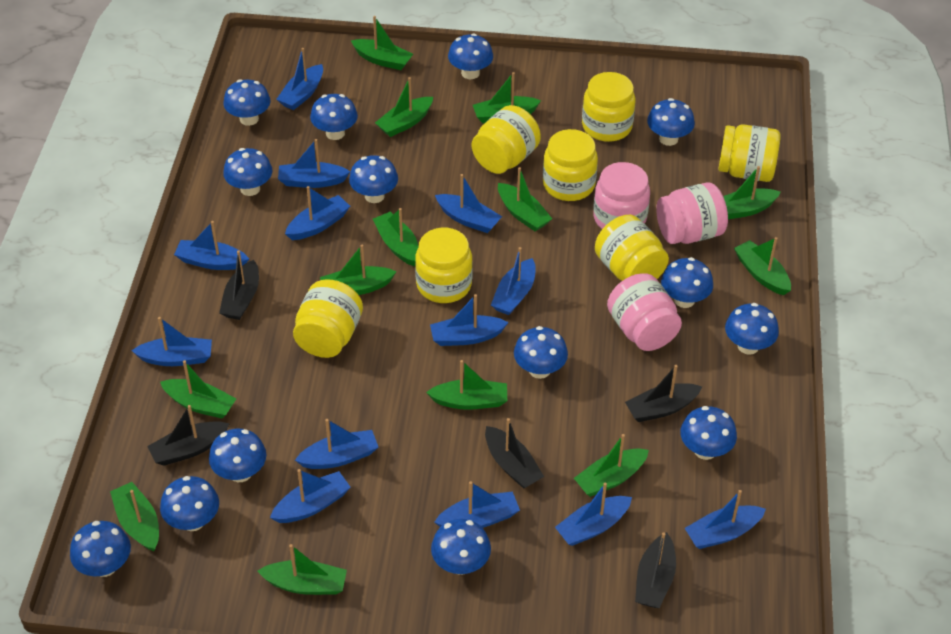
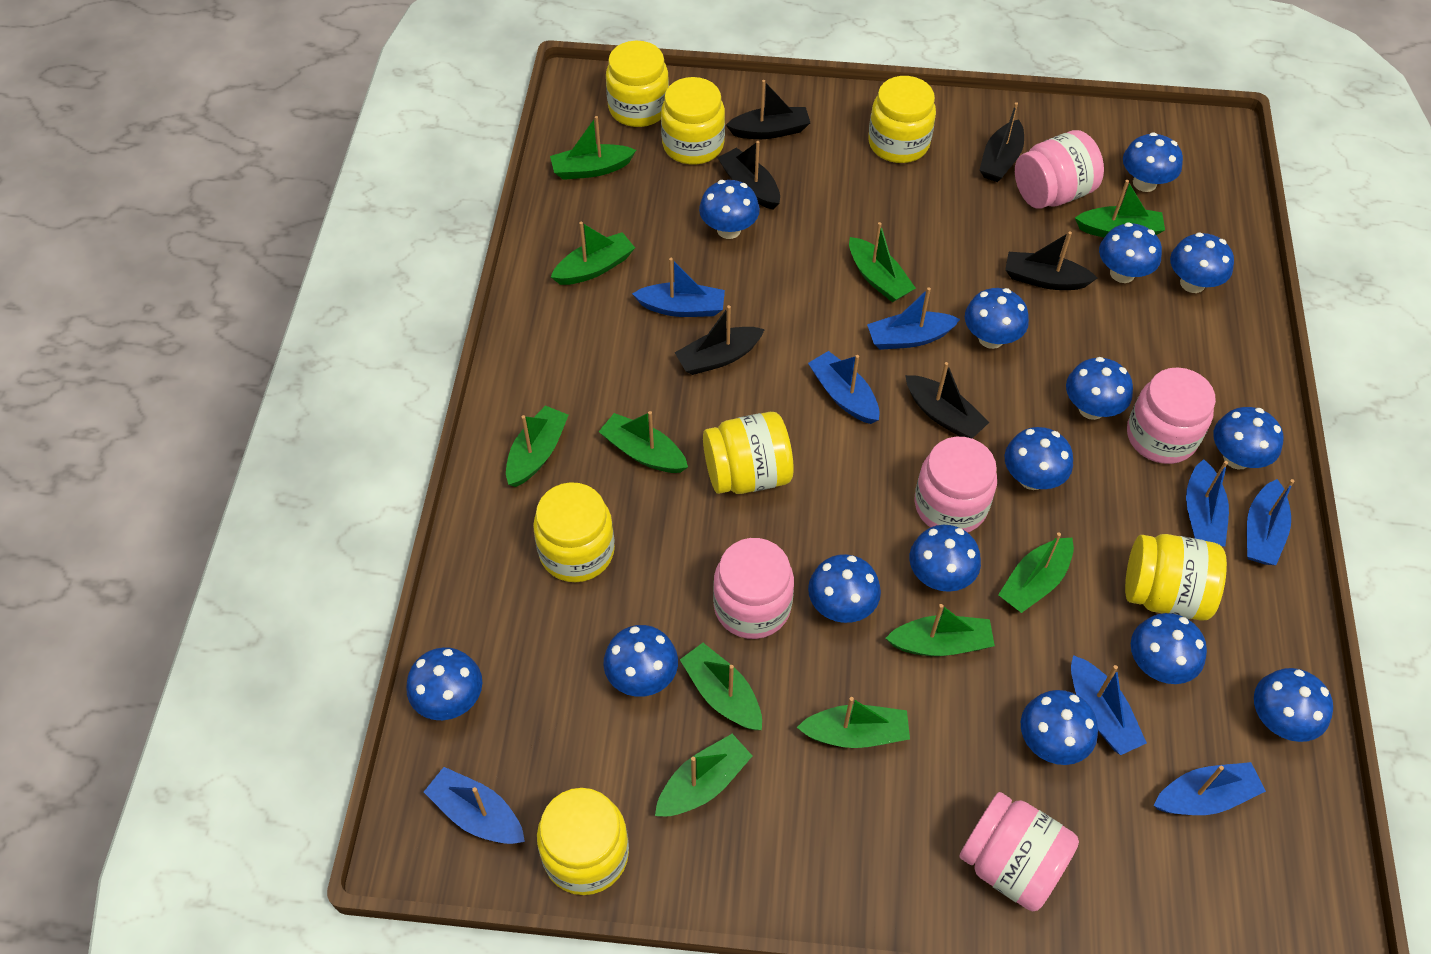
black boat: 5 -> 6
blue boat: 13 -> 8
blue mushroom: 14 -> 15
green boat: 13 -> 11
pink jar: 3 -> 5

